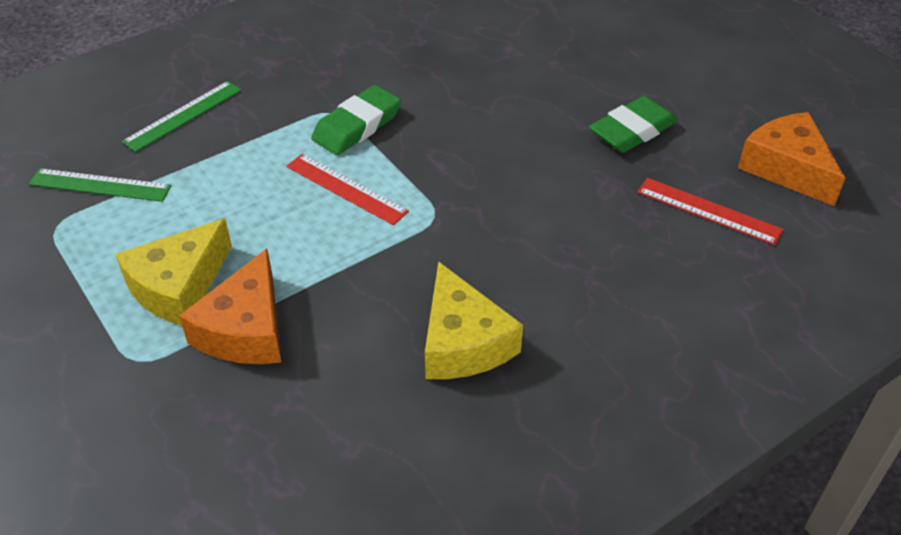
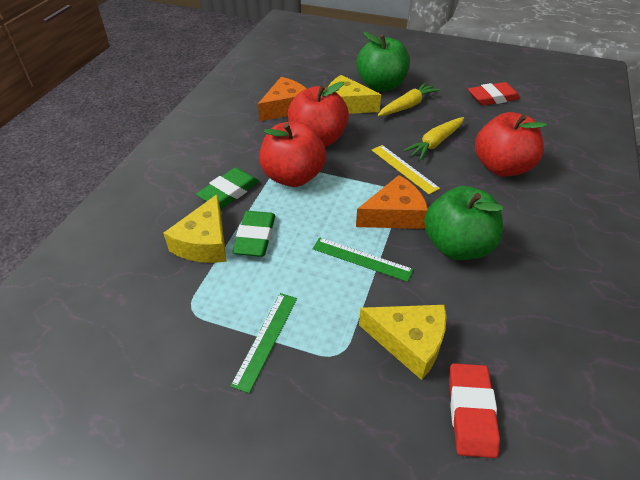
green apple: 0 -> 2
red apple: 0 -> 3
red eraser: 0 -> 2
red ruler: 2 -> 0
yellow carrot: 0 -> 2
yellow cheese: 2 -> 3
yellow ruler: 0 -> 1

